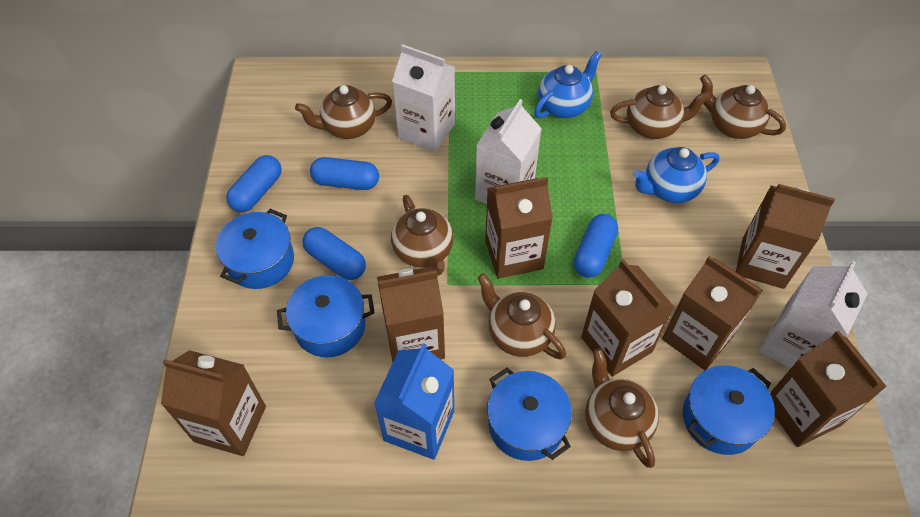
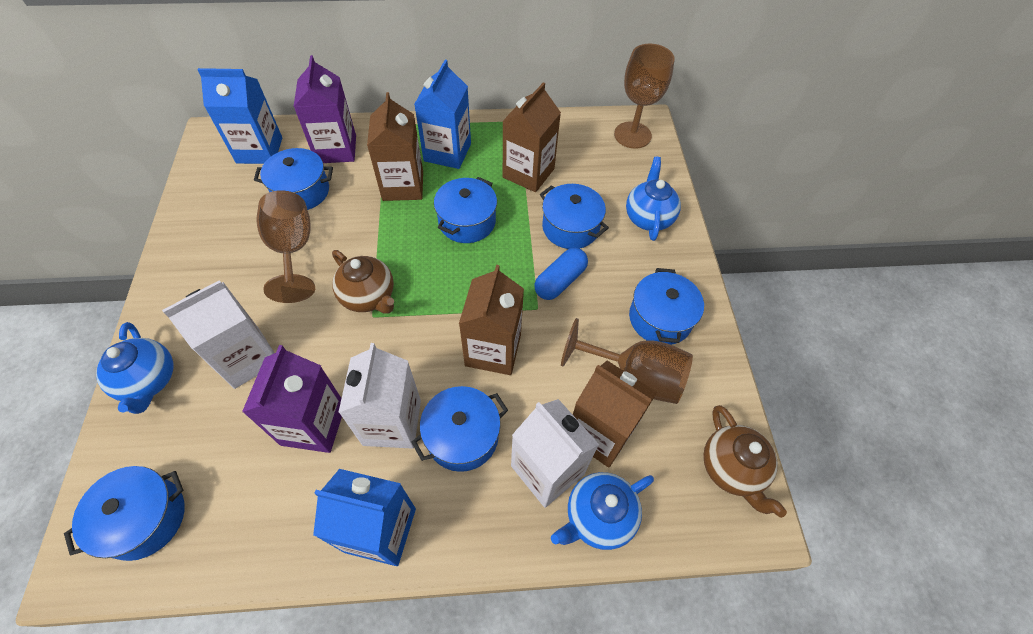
blue capsule: 4 -> 1
blue carton: 1 -> 3
blue pot: 4 -> 6
blue teapot: 2 -> 3
brown carton: 7 -> 4
brown goblet: 0 -> 3
brown teapot: 6 -> 2
purple carton: 0 -> 2

